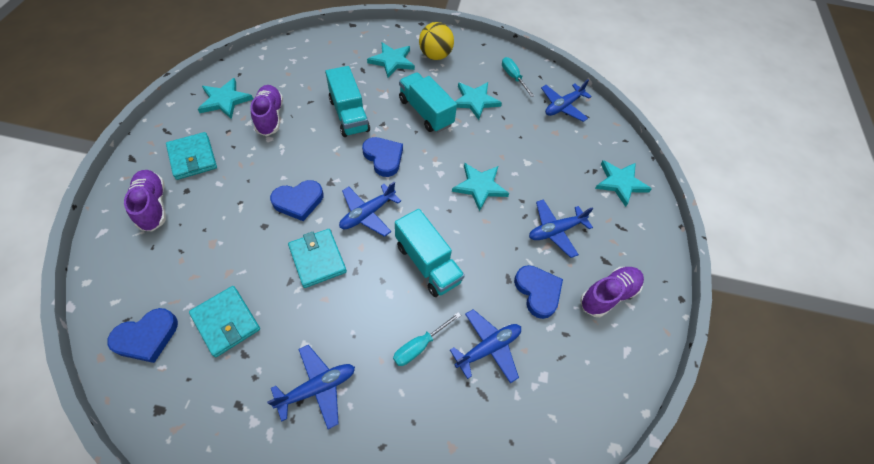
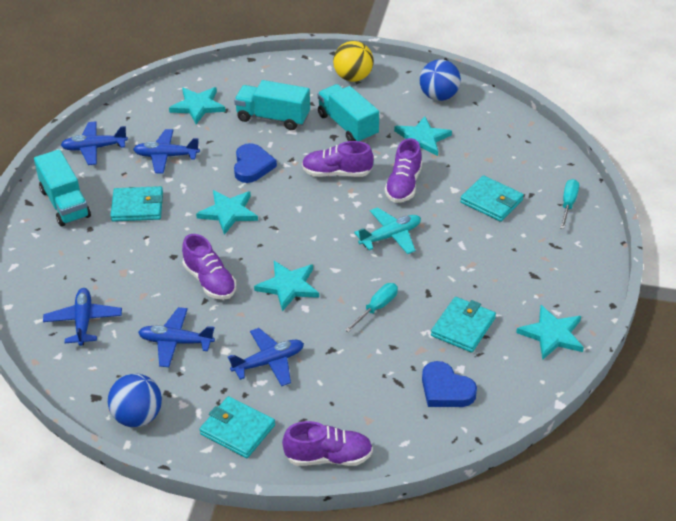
blue ball: 0 -> 2
blue heart: 4 -> 2
purple shoe: 3 -> 4
turquoise plane: 0 -> 1
turquoise wallet: 3 -> 4

